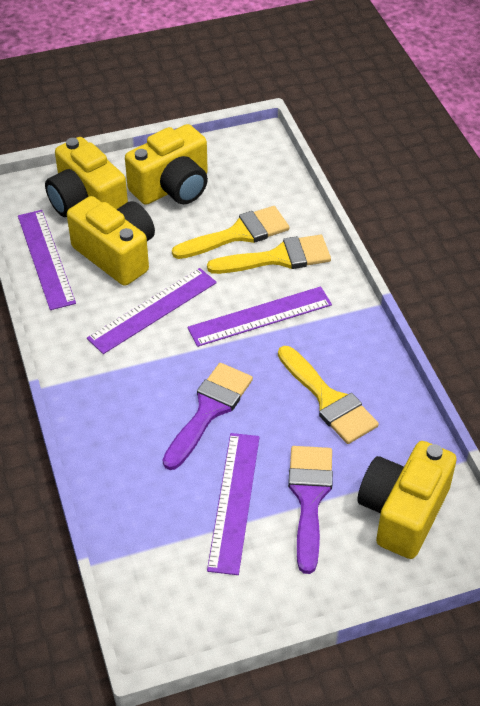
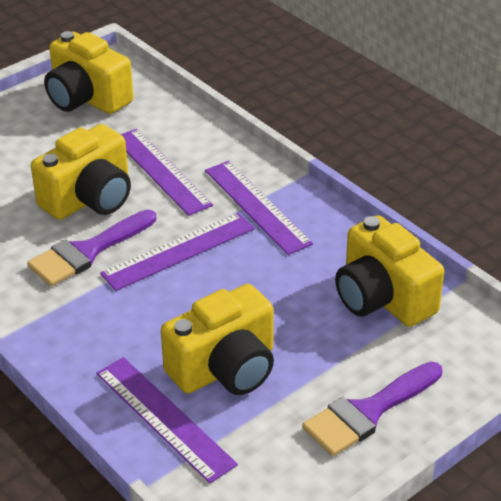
yellow brush: 3 -> 0

